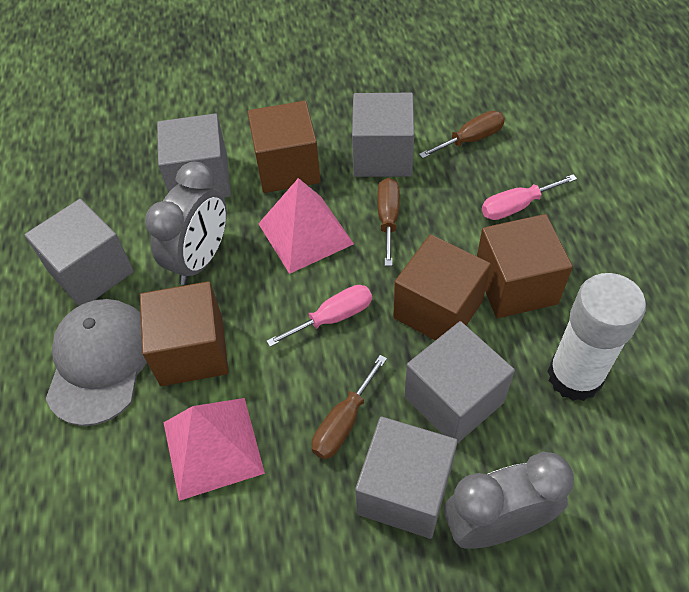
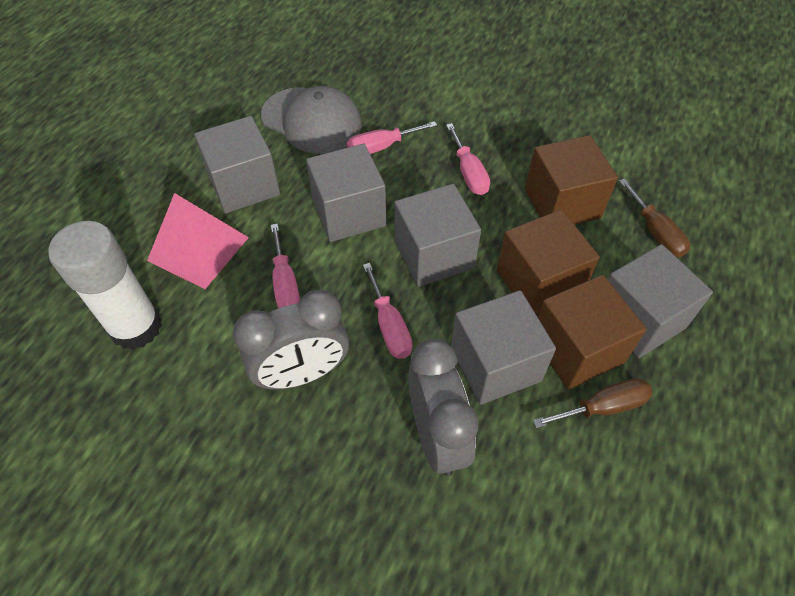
brown cube: 4 -> 3
brown screwdriver: 3 -> 2
pink pyramid: 2 -> 1
pink screwdriver: 2 -> 4

